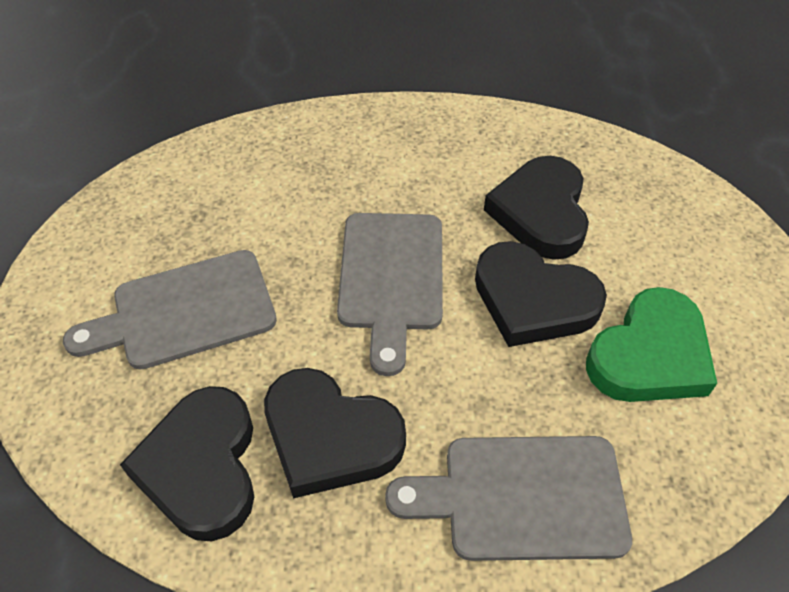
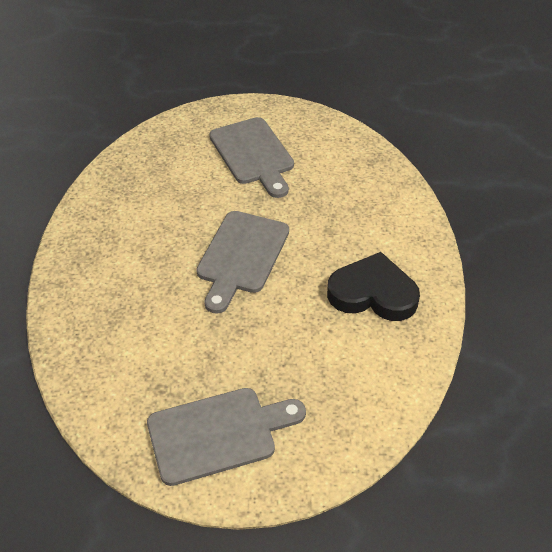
black heart: 4 -> 1
green heart: 1 -> 0

